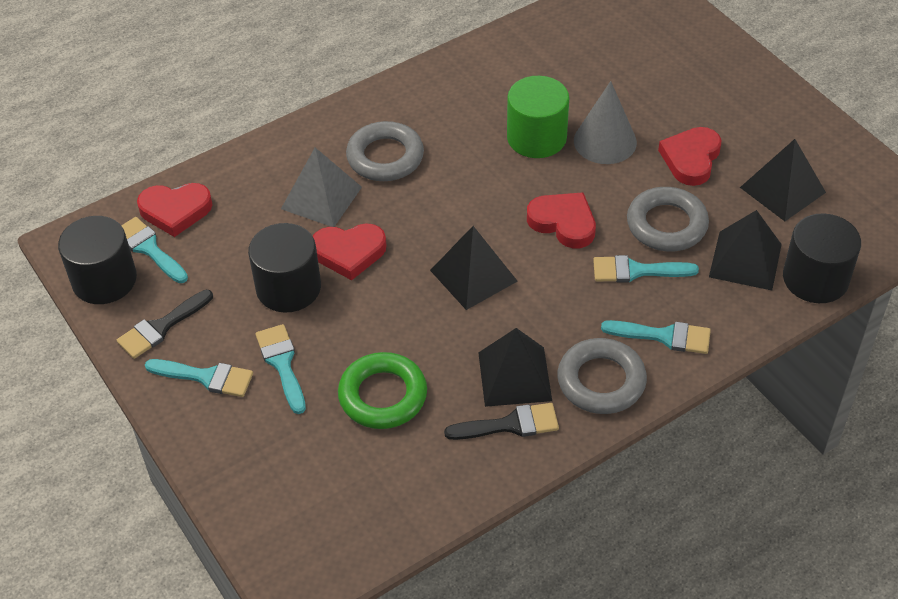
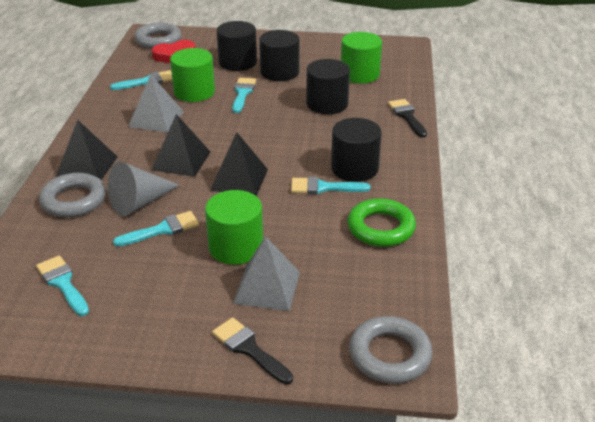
black cylinder: 3 -> 4
black pyramid: 4 -> 3
green cylinder: 1 -> 3
grey pyramid: 1 -> 2
red heart: 4 -> 1

